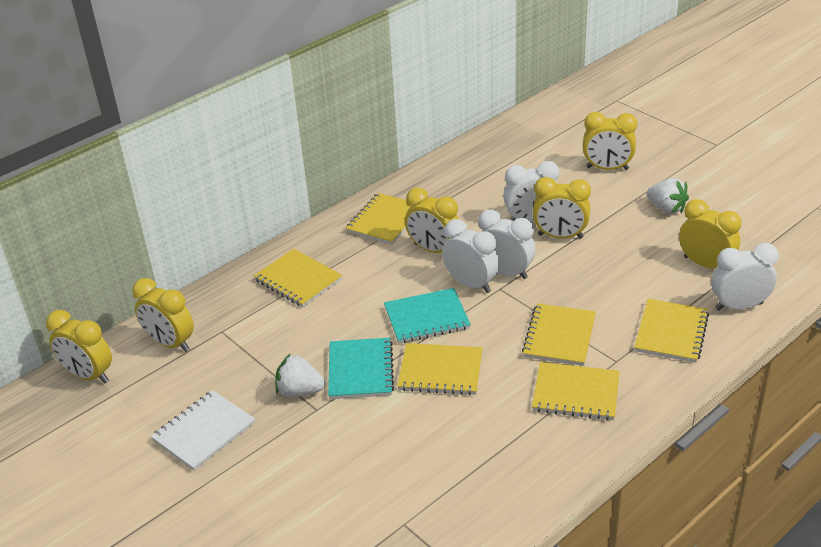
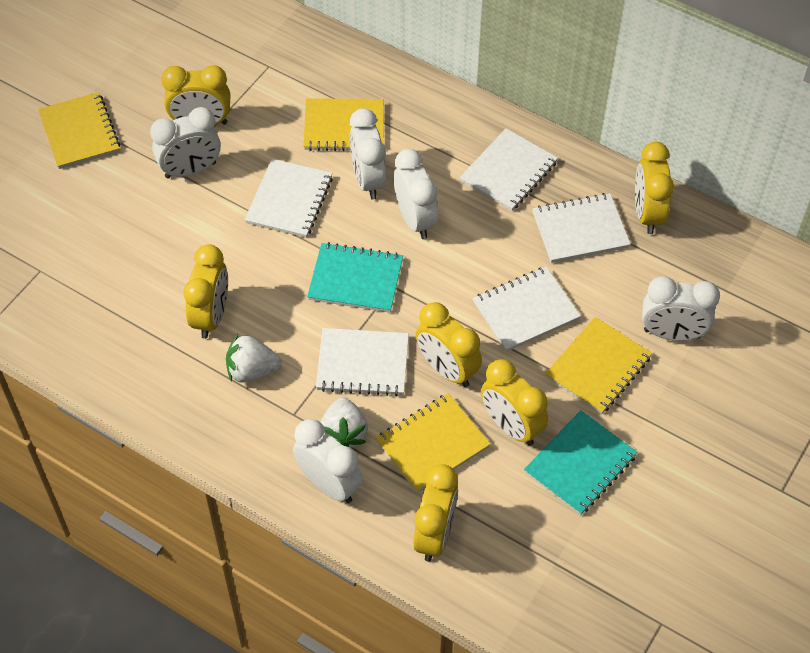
white clock: 4 -> 5
white notebook: 1 -> 5
yellow notebook: 6 -> 4

